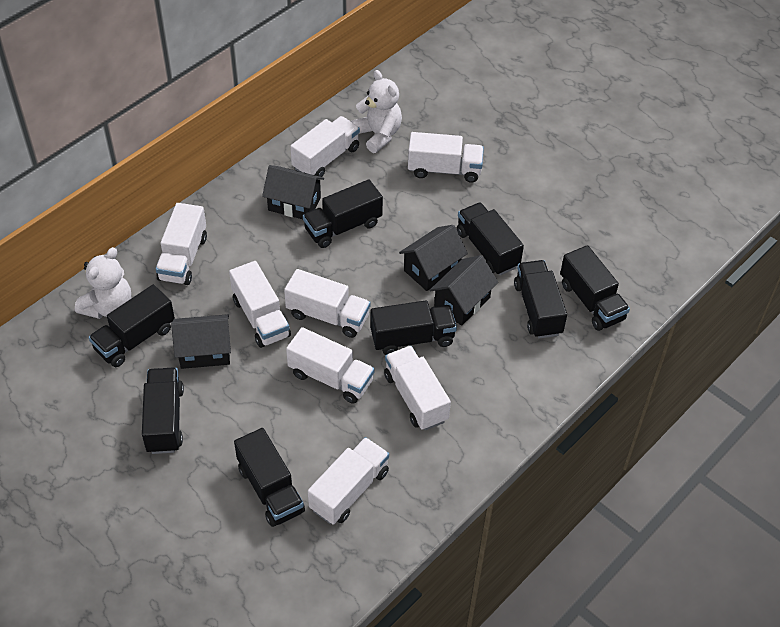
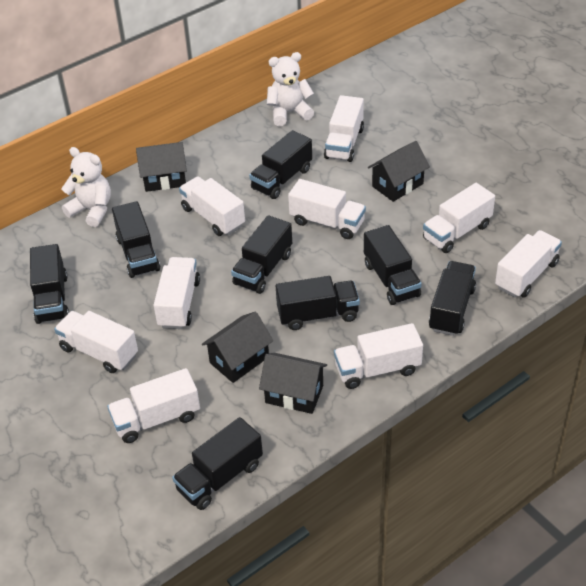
white truck: 8 -> 9

